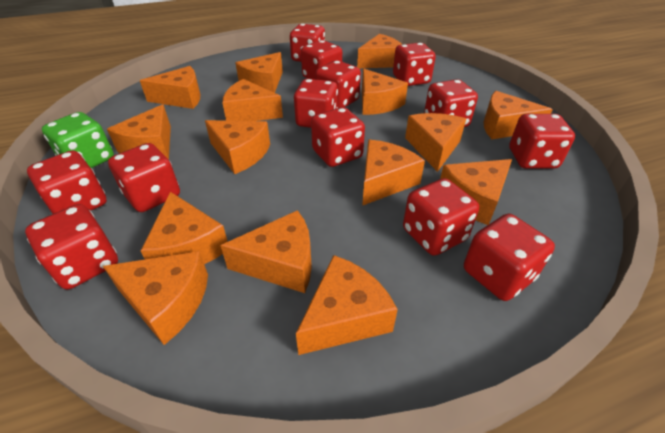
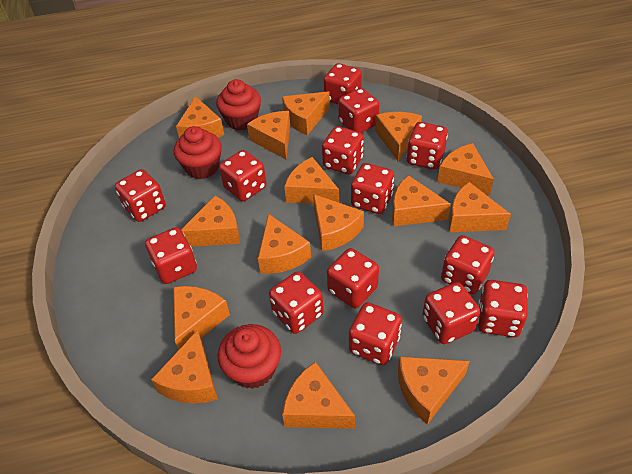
green dice: 1 -> 0
red cupcake: 0 -> 3
red dice: 13 -> 14

